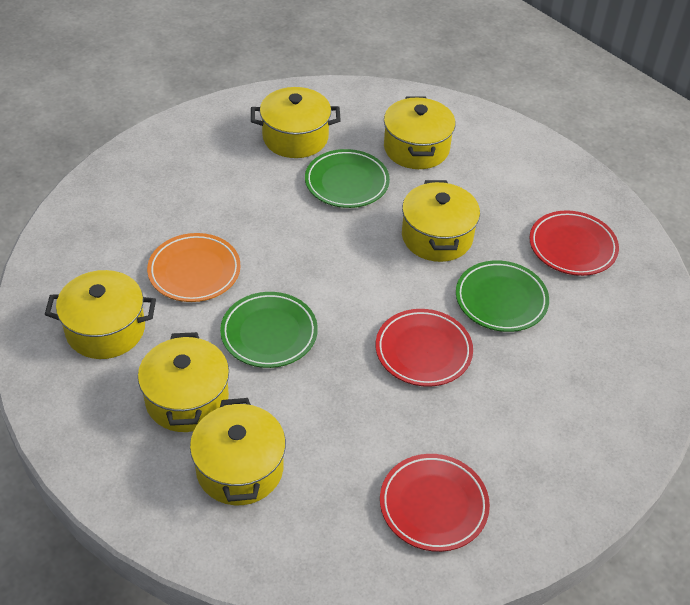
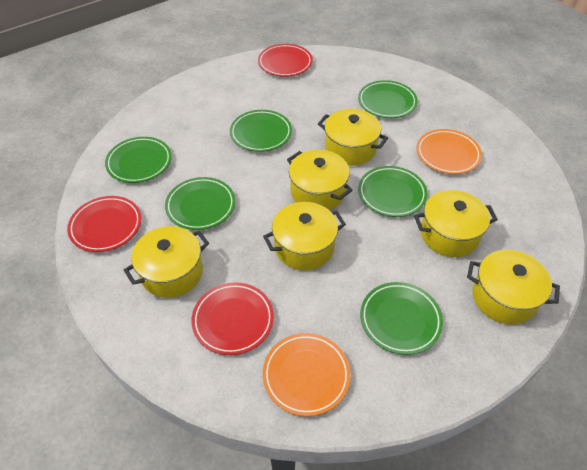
green plate: 3 -> 6
orange plate: 1 -> 2

